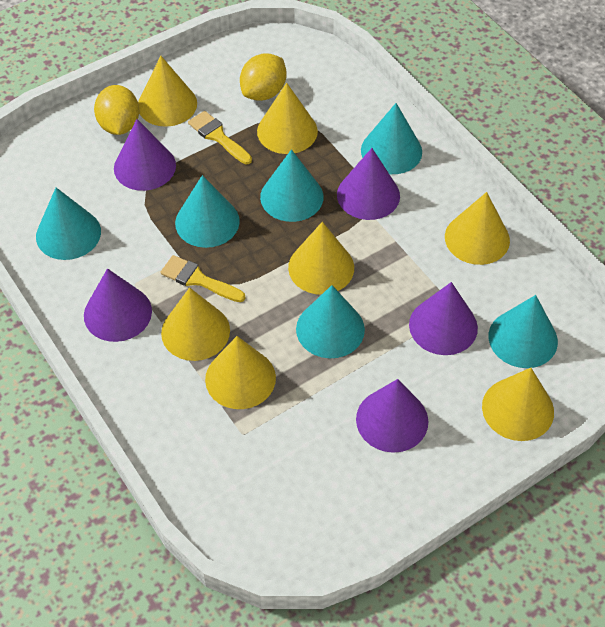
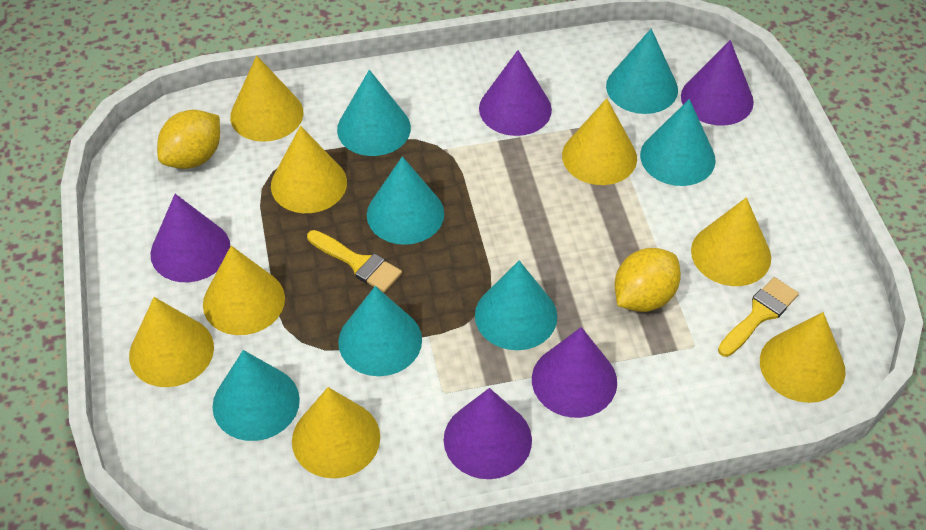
turquoise cone: 6 -> 7
yellow cone: 7 -> 8

